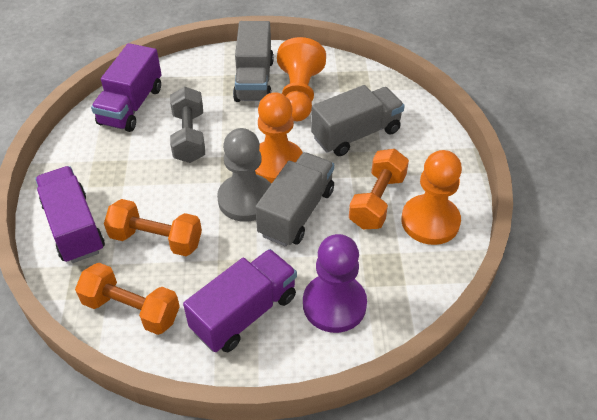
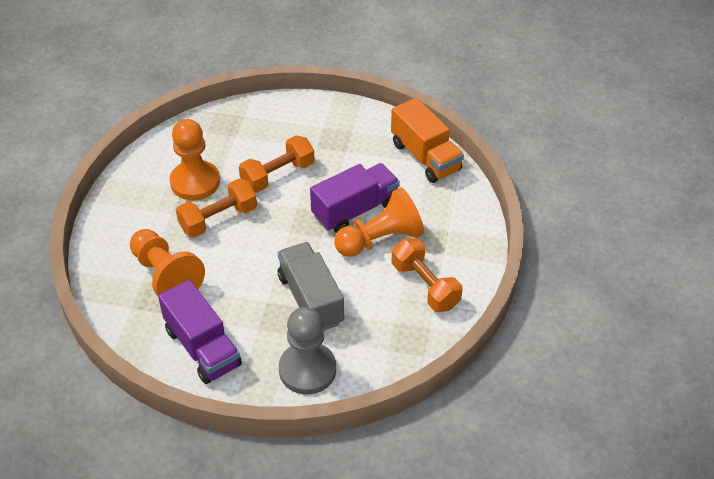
grey dumbbell: 1 -> 0
grey truck: 3 -> 1
orange truck: 0 -> 1
purple pawn: 1 -> 0
purple truck: 3 -> 2

